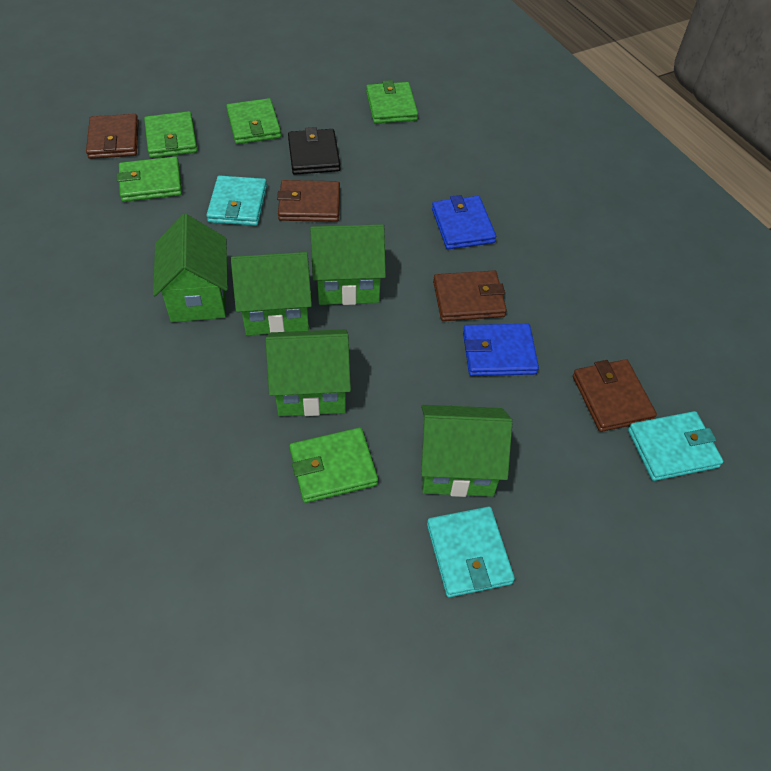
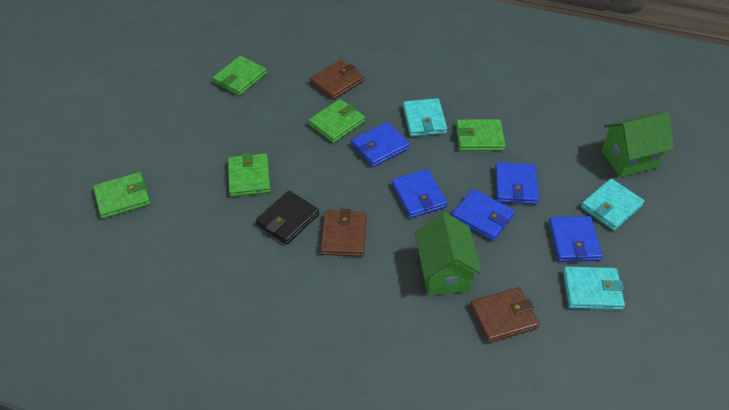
blue wallet: 2 -> 5
brown wallet: 4 -> 3
green house: 5 -> 2

